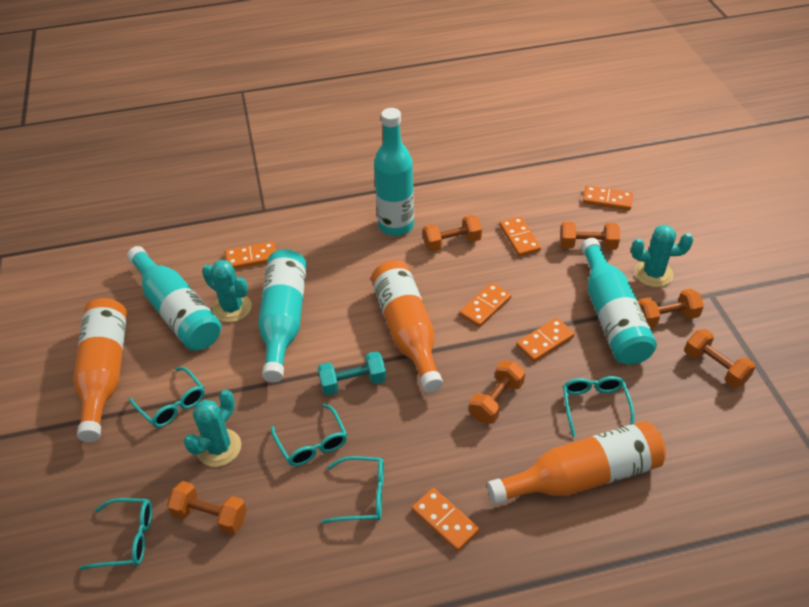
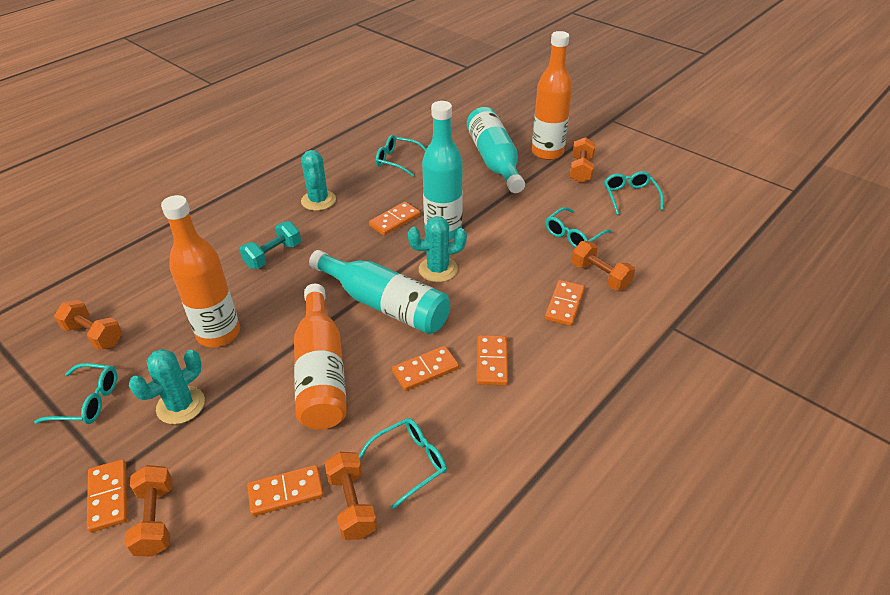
orange dumbbell: 6 -> 5
turquoise bottle: 4 -> 3

